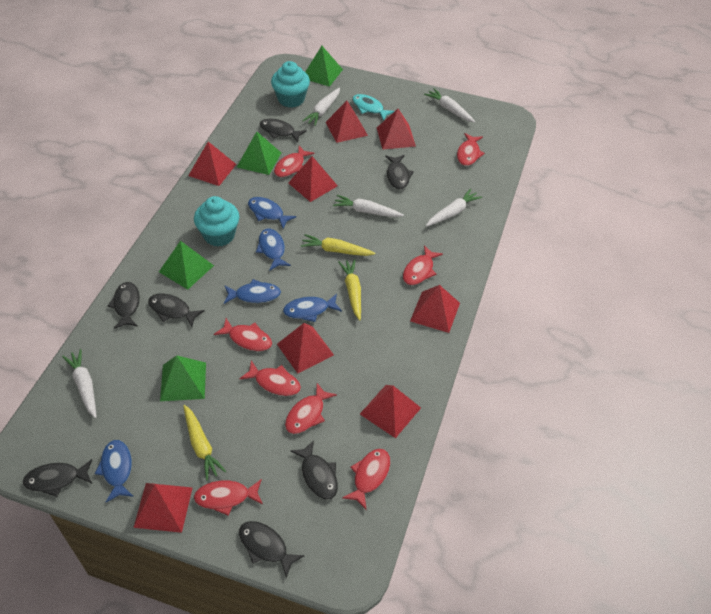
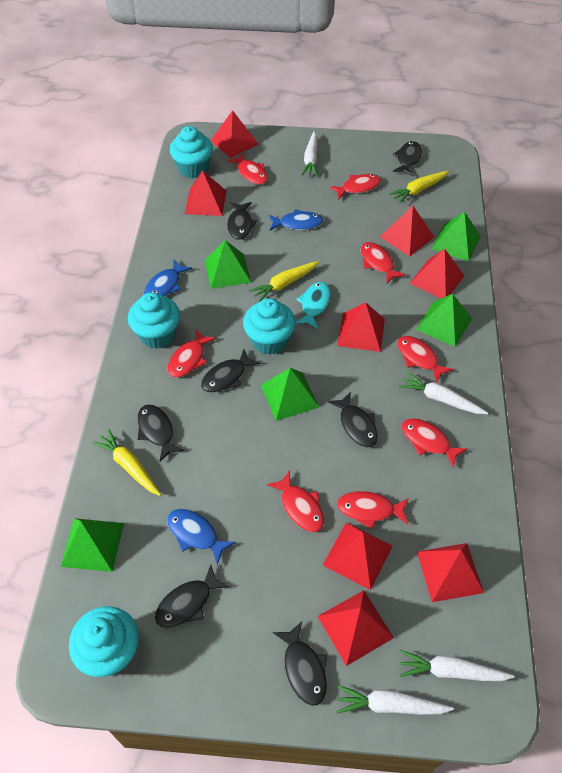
blue fish: 5 -> 3
green pyramid: 4 -> 5
turquoise cupcake: 2 -> 4
white carrot: 5 -> 4

